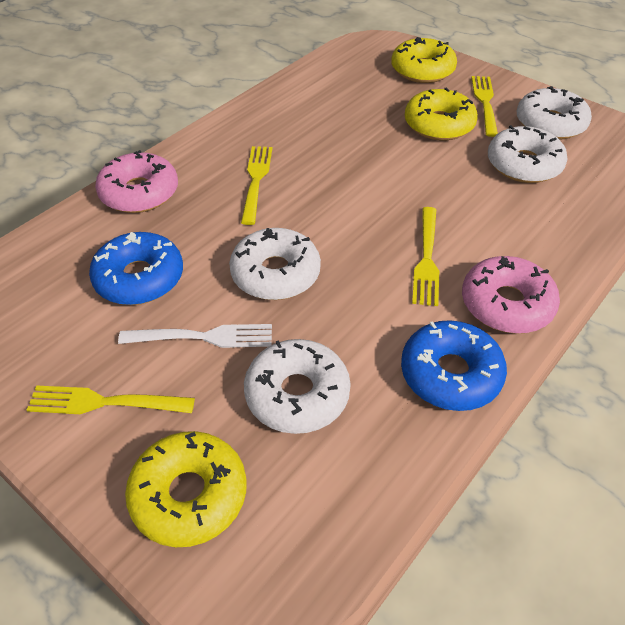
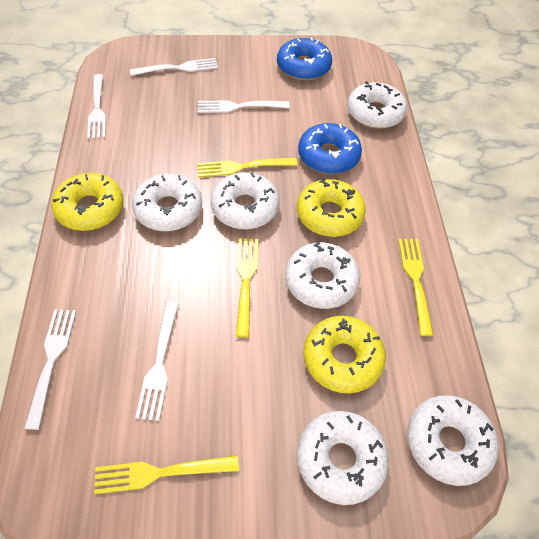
pink donut: 2 -> 0
white donut: 4 -> 6
white fork: 1 -> 5

